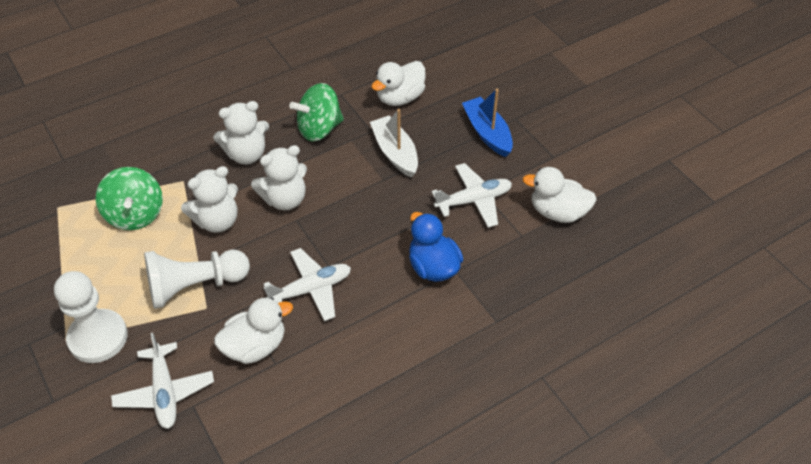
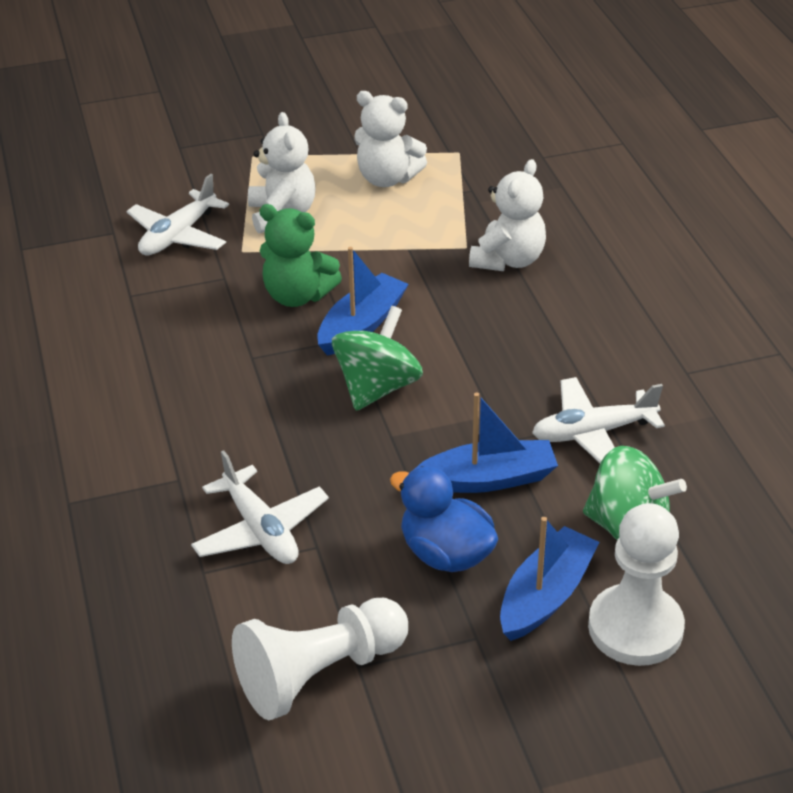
blue boat: 1 -> 3
green teddy bear: 0 -> 1
white boat: 1 -> 0
white duck: 3 -> 0

